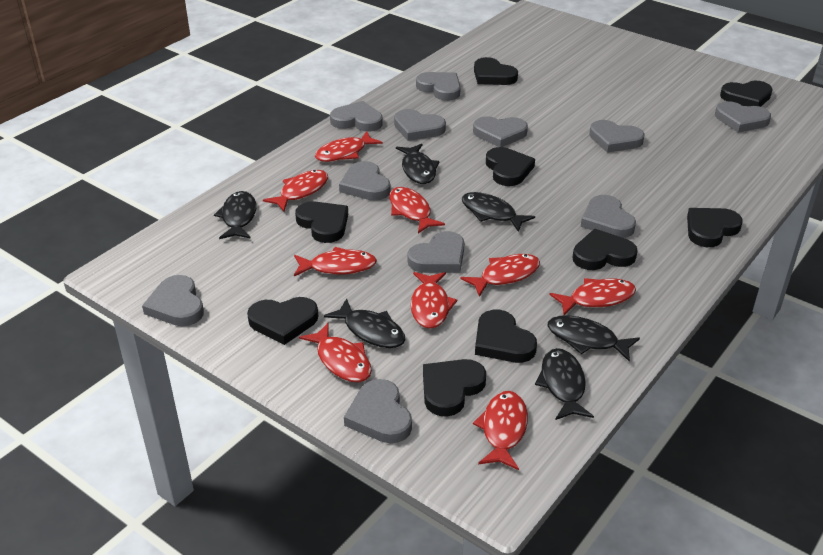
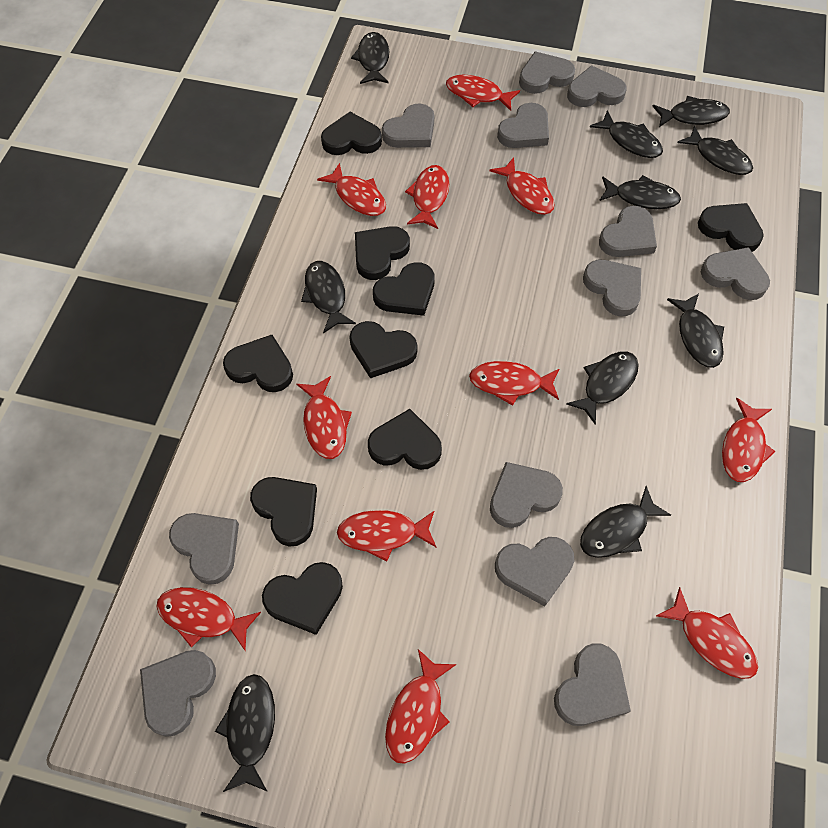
black fish: 6 -> 10
grey heart: 11 -> 12
red fish: 9 -> 11

